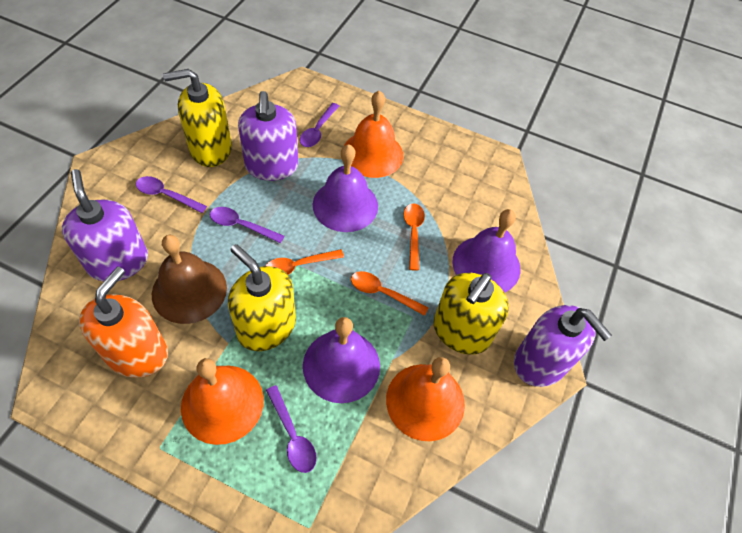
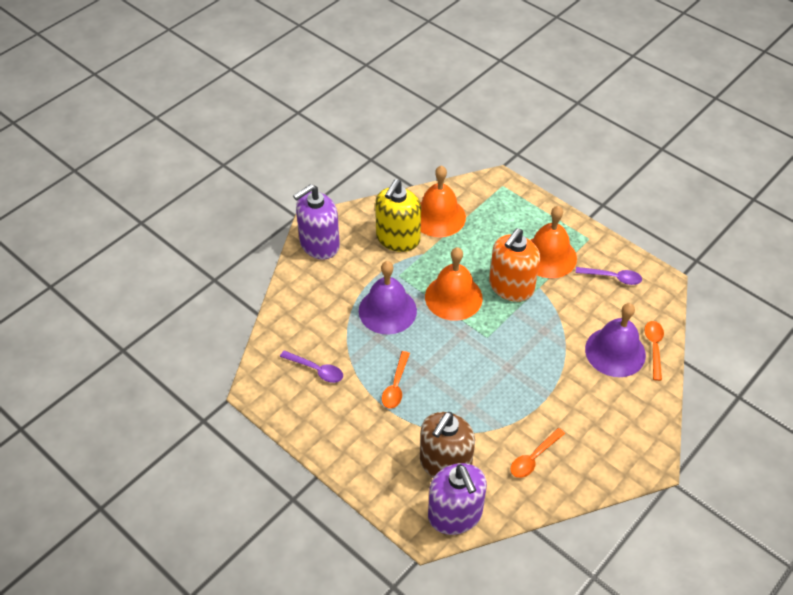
brown bell: 1 -> 0
brown soap dispenser: 0 -> 1
purple bell: 3 -> 2
purple soap dispenser: 3 -> 2
purple spoon: 4 -> 2
yellow soap dispenser: 3 -> 1

